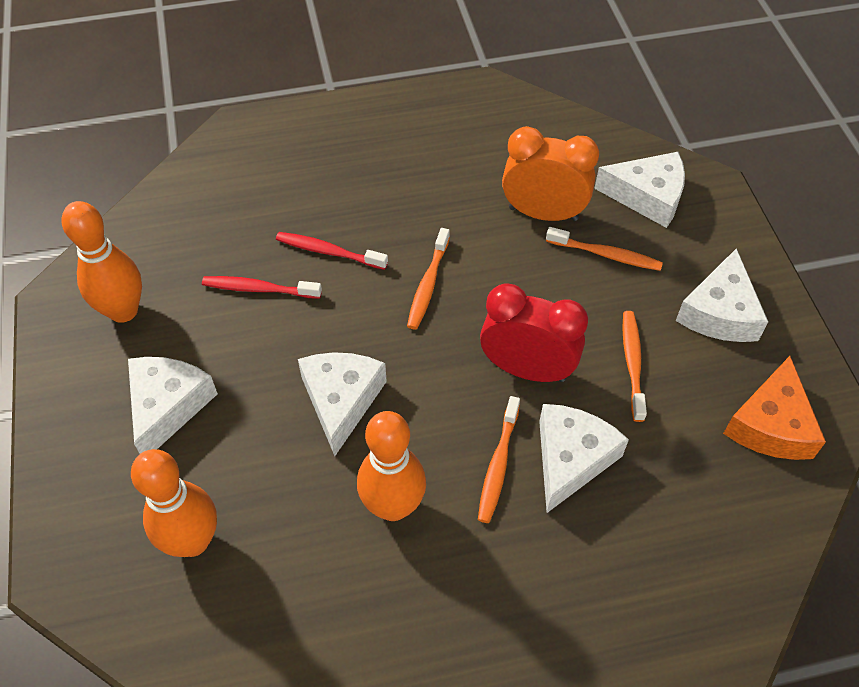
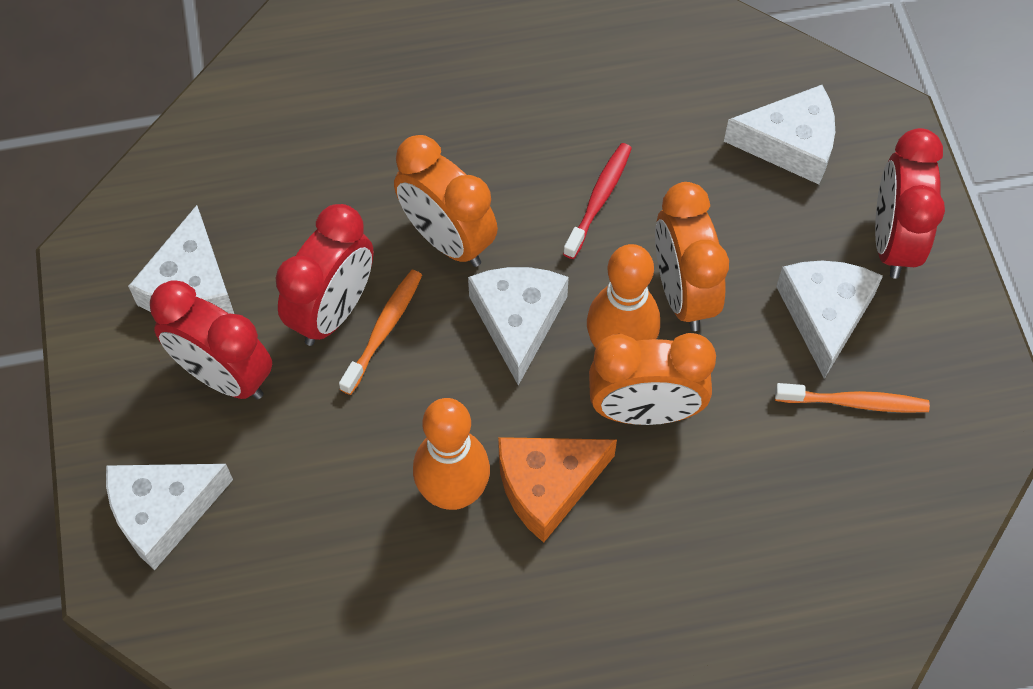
orange bowling pin: 3 -> 2
orange clock: 1 -> 3
orange toothbrush: 4 -> 2
red clock: 1 -> 3
red toothbrush: 2 -> 1

